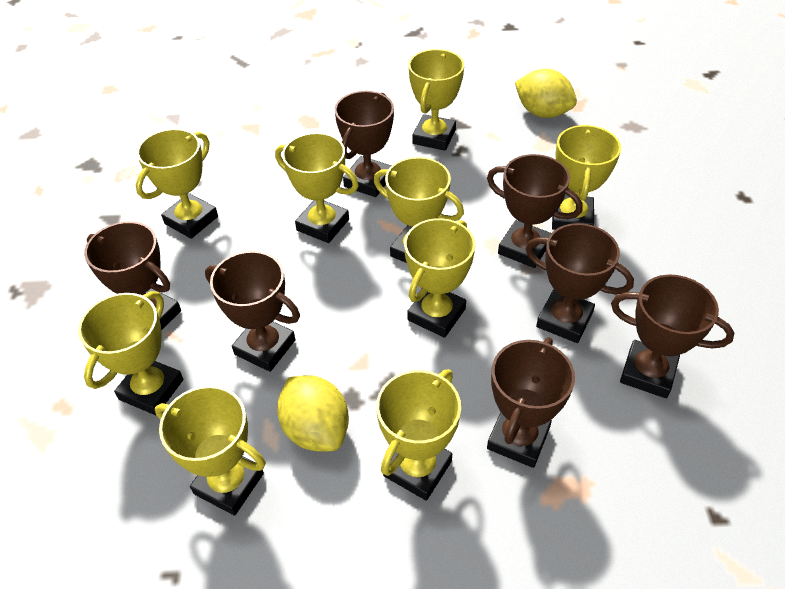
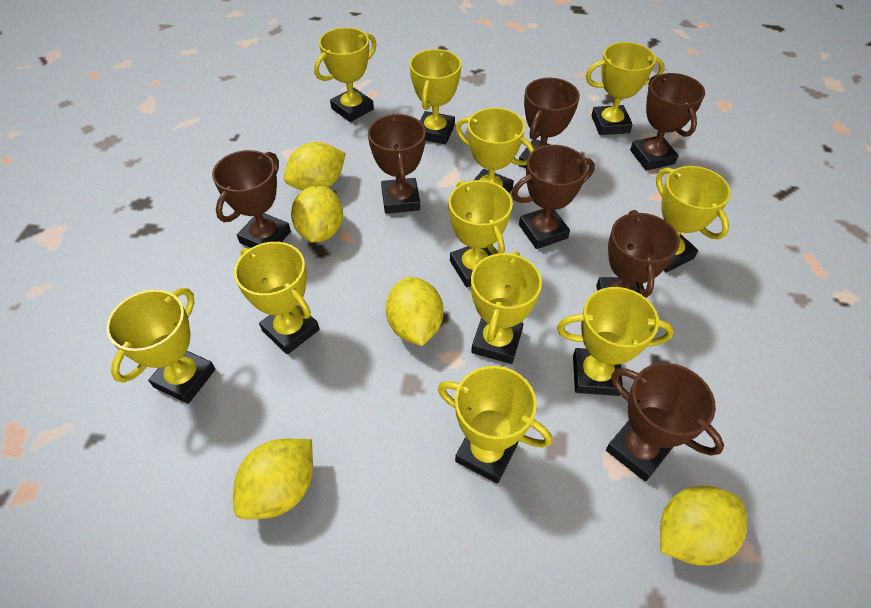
yellow lemon: 2 -> 5
yellow trophy: 9 -> 11

